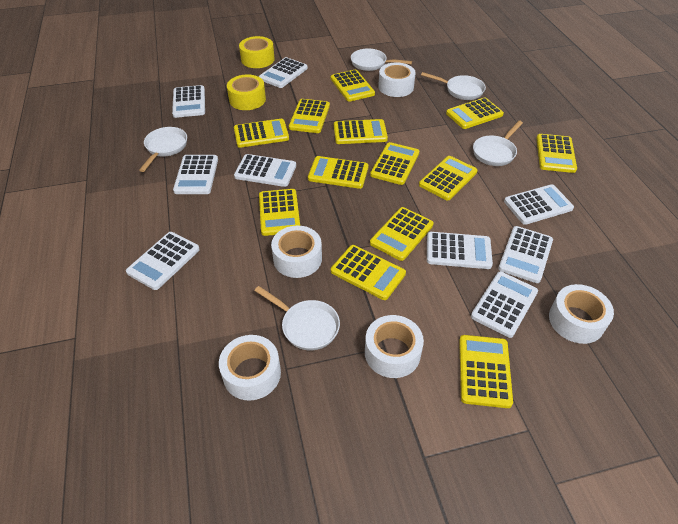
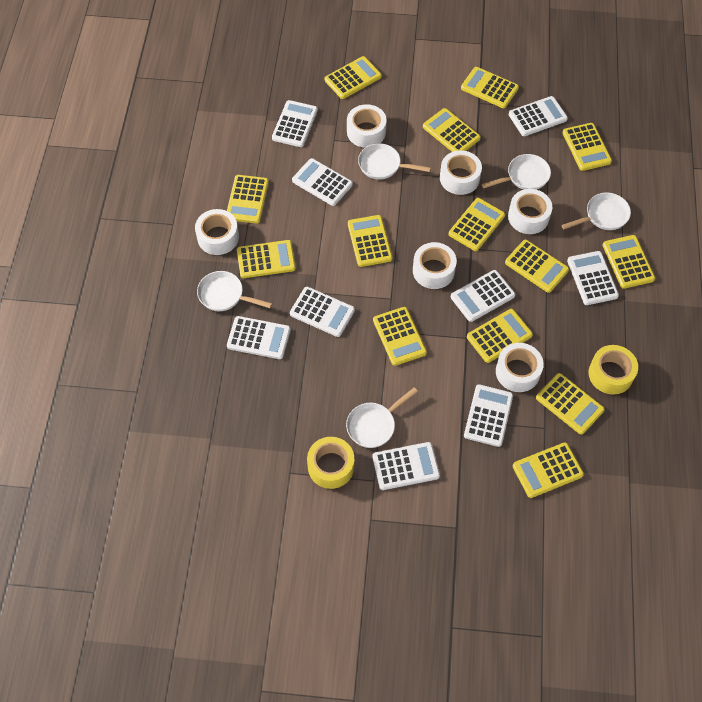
white tape: 5 -> 6
yellow calculator: 13 -> 14

